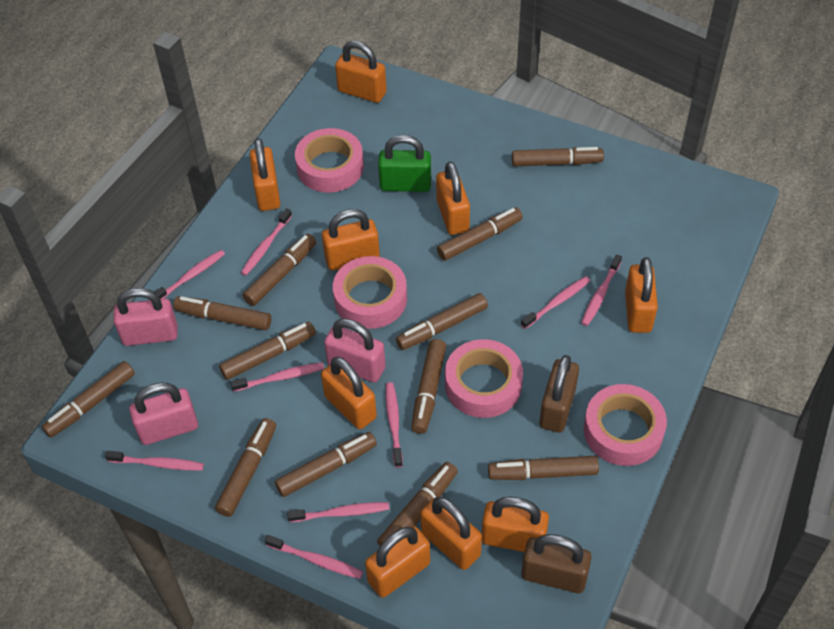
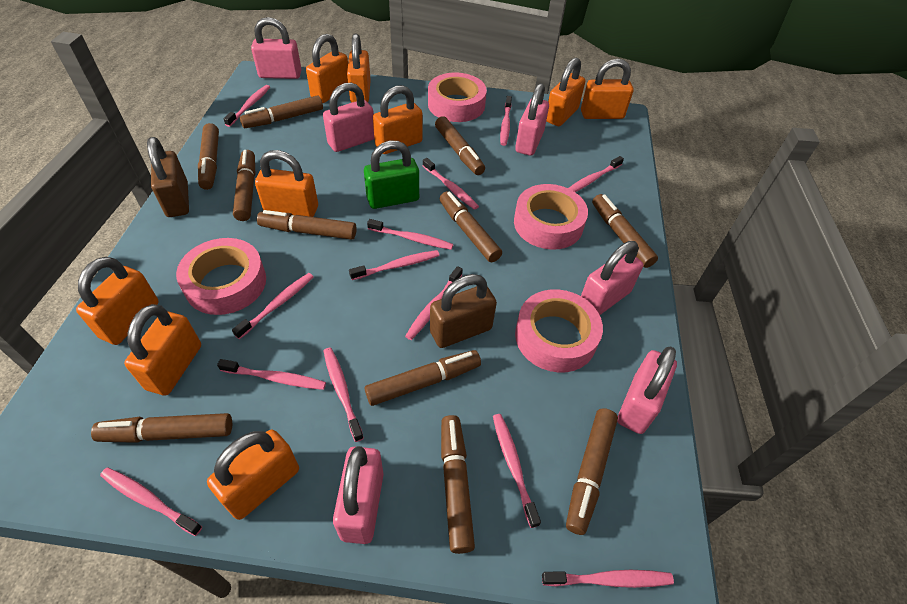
brown marker: 12 -> 11
pink padlock: 3 -> 6
pink toothbrush: 9 -> 13

